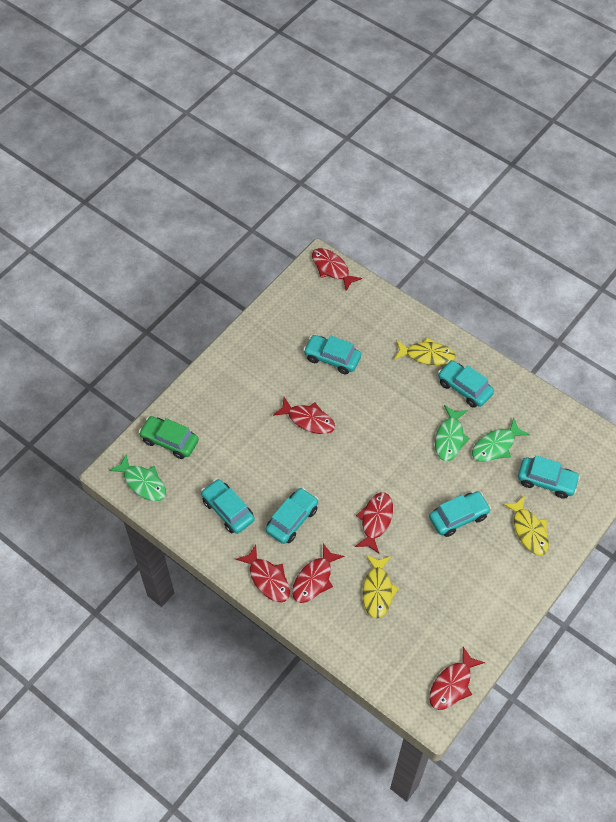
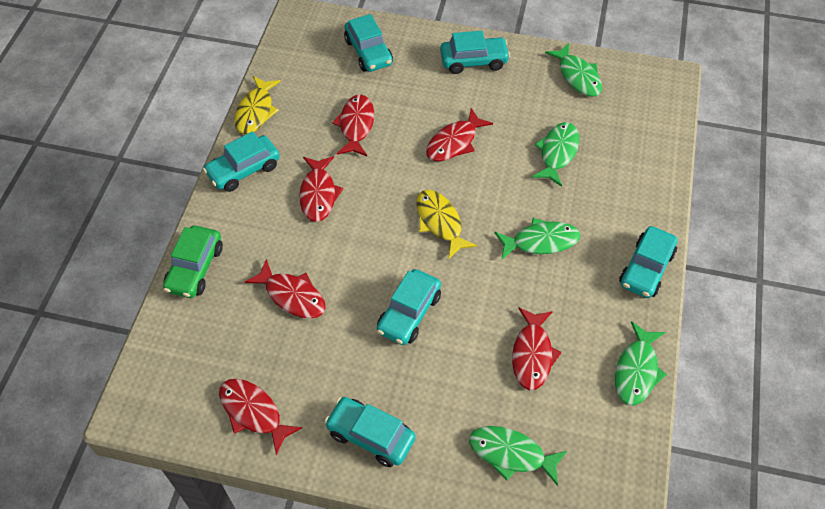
green fish: 3 -> 5
yellow fish: 3 -> 2

